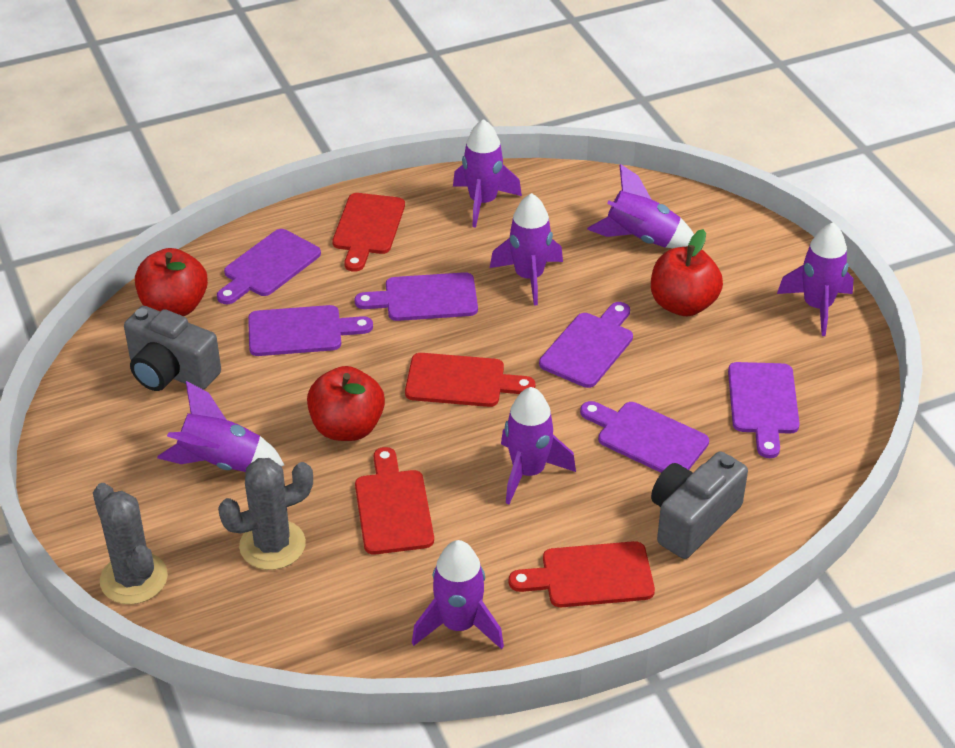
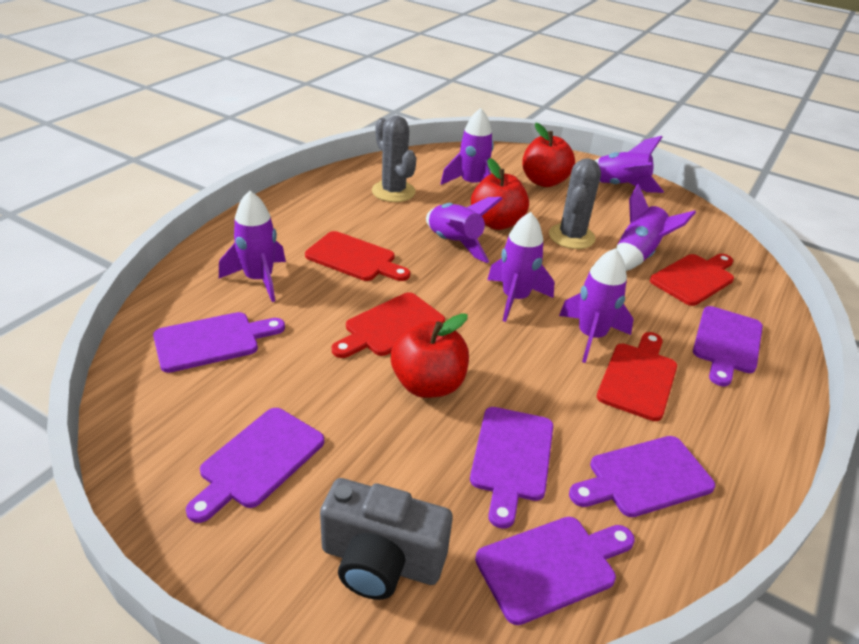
grey camera: 2 -> 1

